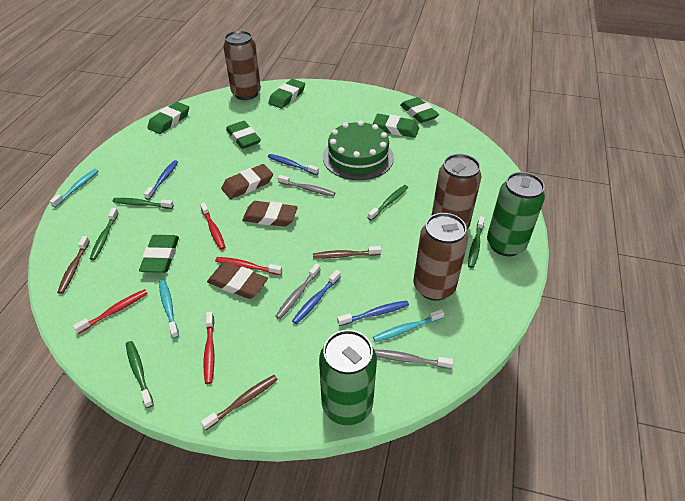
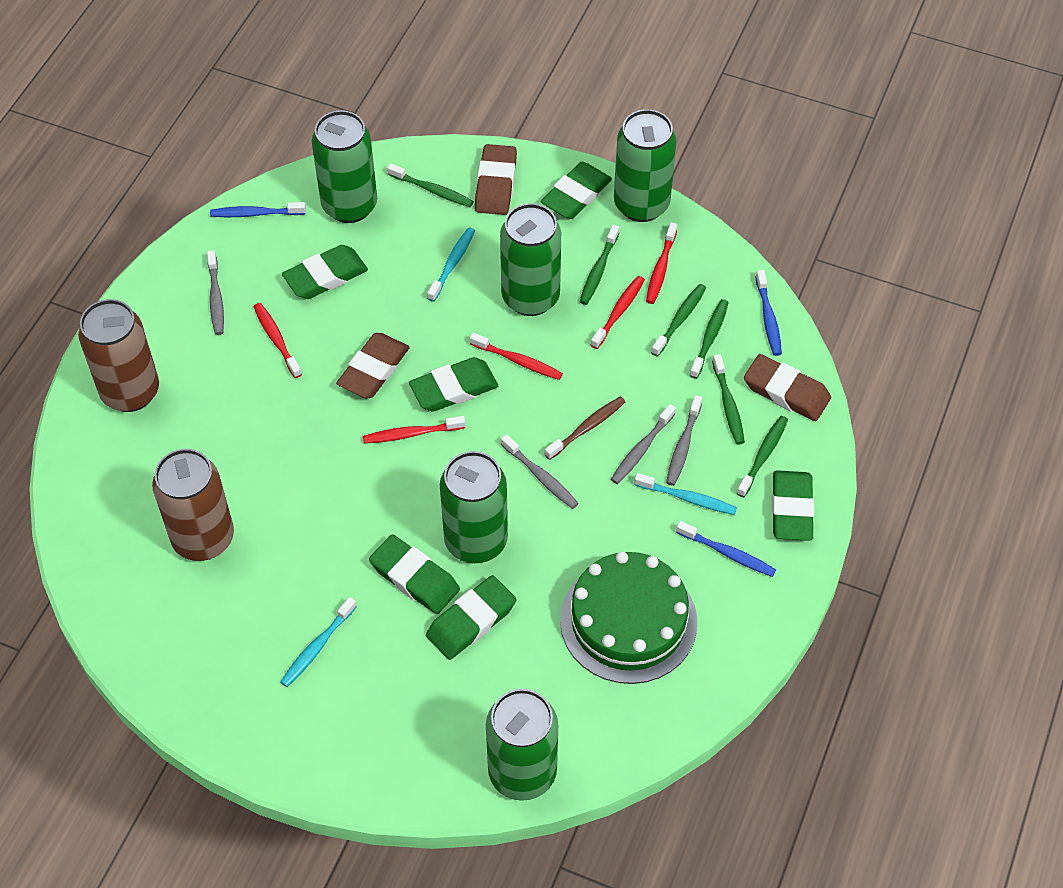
blue toothbrush: 4 -> 3
brown can: 3 -> 2
brown toothbrush: 3 -> 1
green can: 2 -> 5
green toothbrush: 5 -> 6
grey toothbrush: 3 -> 4
red toothbrush: 4 -> 5

